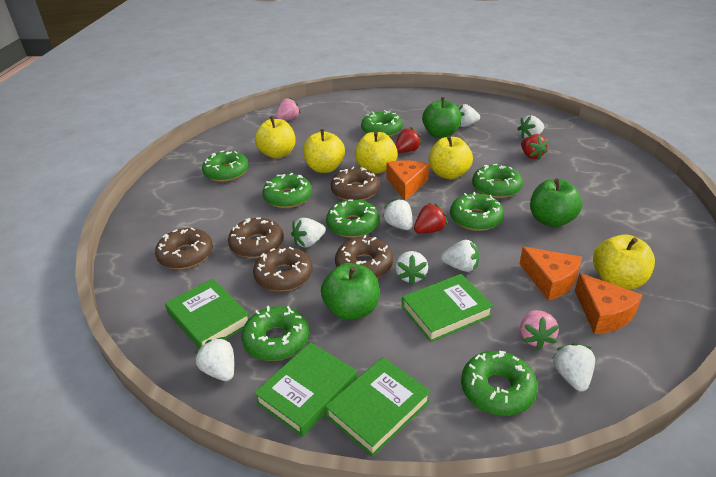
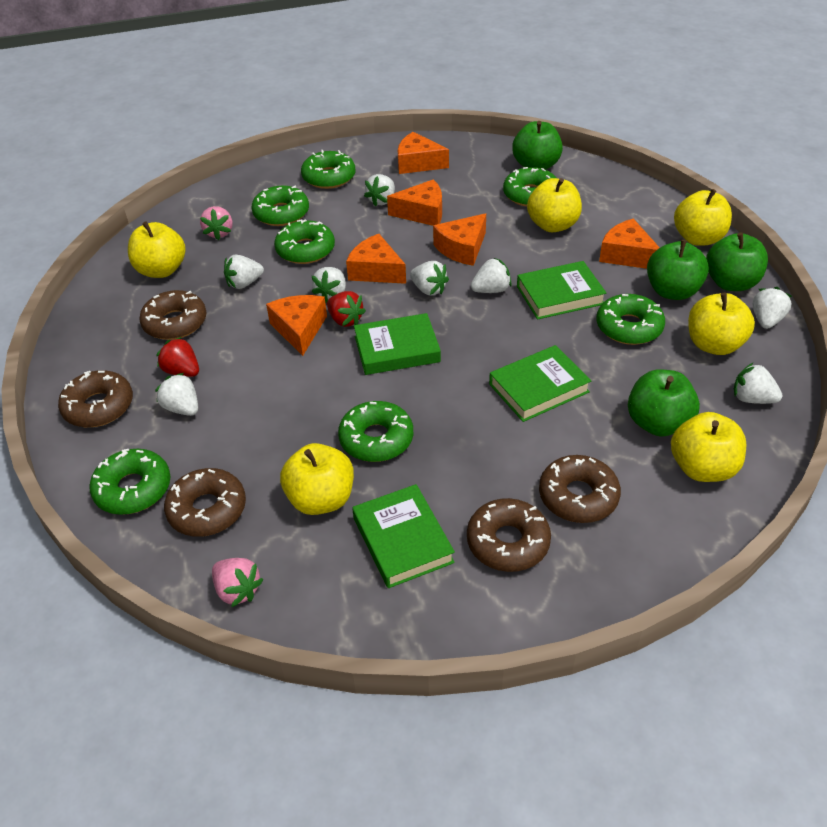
green apple: 3 -> 4
green donut: 8 -> 7
orange cheese: 3 -> 6
red strawberry: 3 -> 2
yellow apple: 5 -> 6

